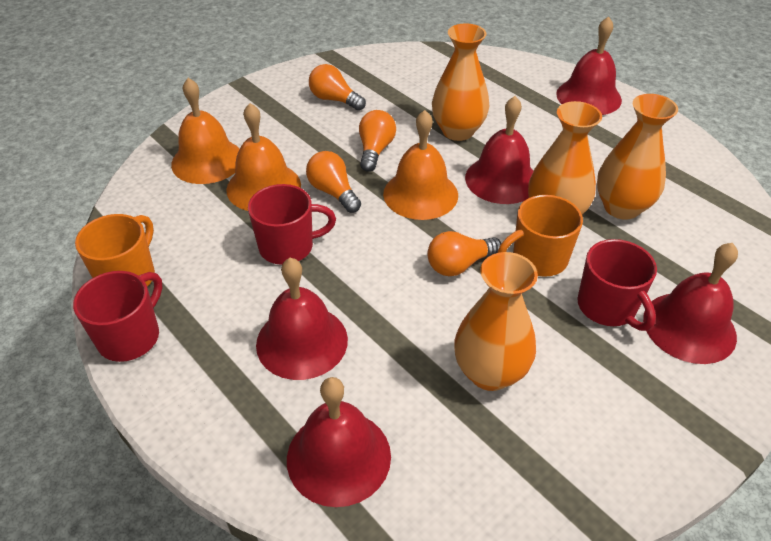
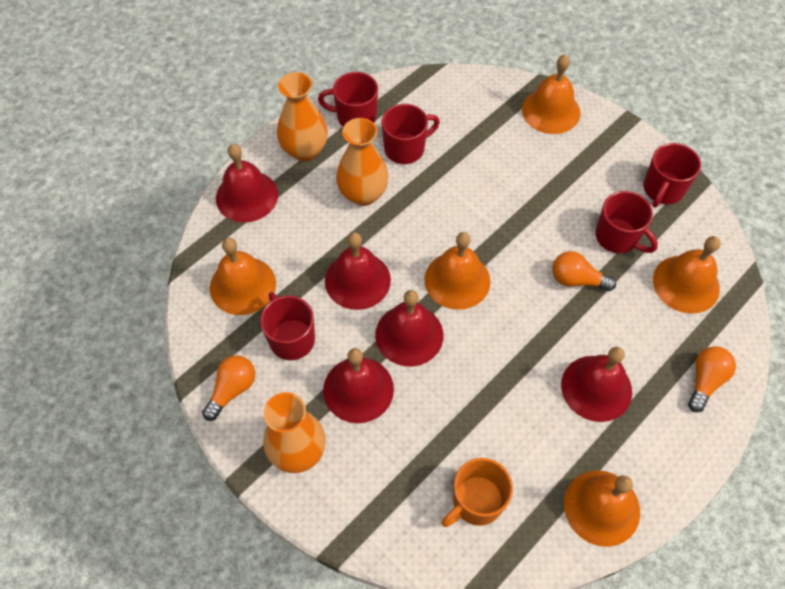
orange bell: 3 -> 5
orange light bulb: 4 -> 3
orange mug: 2 -> 1
orange vase: 4 -> 3
red mug: 3 -> 5

